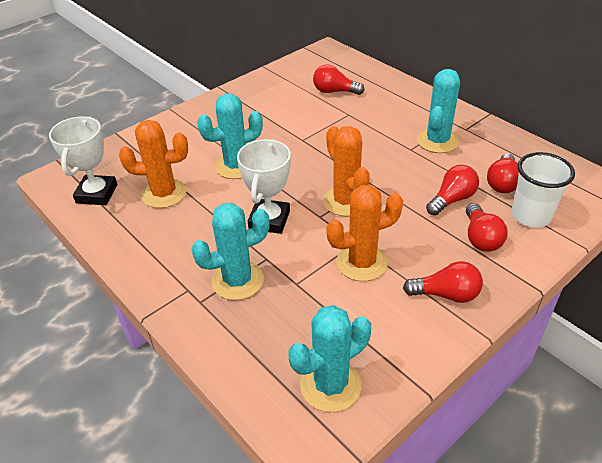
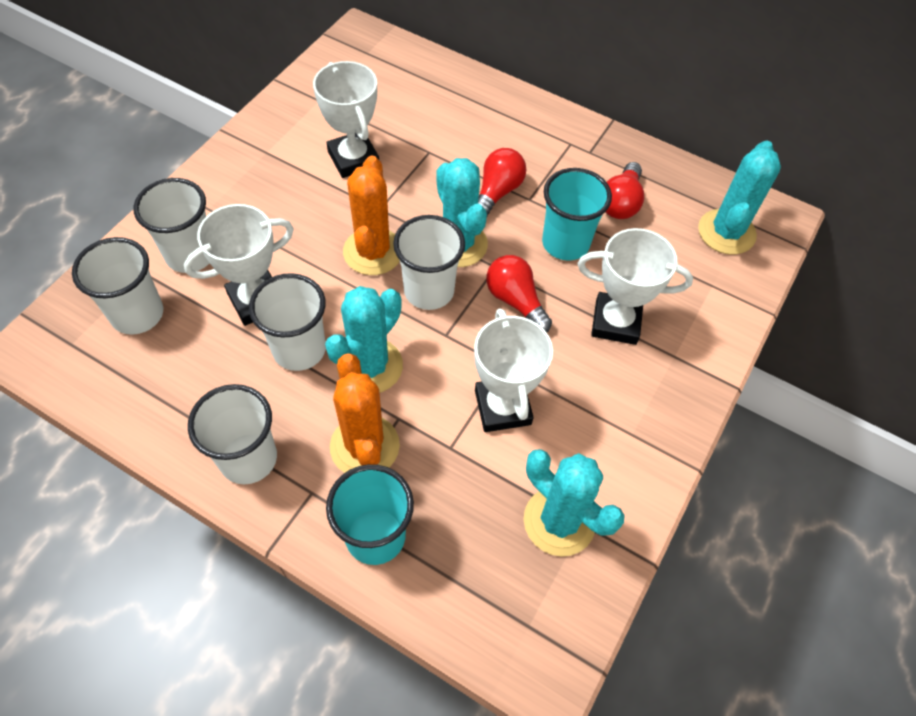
orange cactus: 3 -> 2
red light bulb: 5 -> 3
turquoise cup: 0 -> 2
white cup: 1 -> 5
white trophy: 2 -> 4

